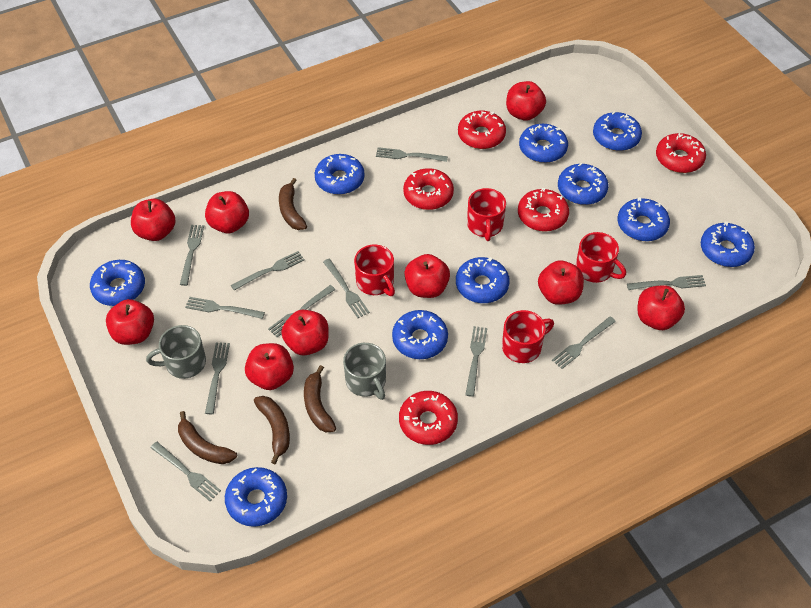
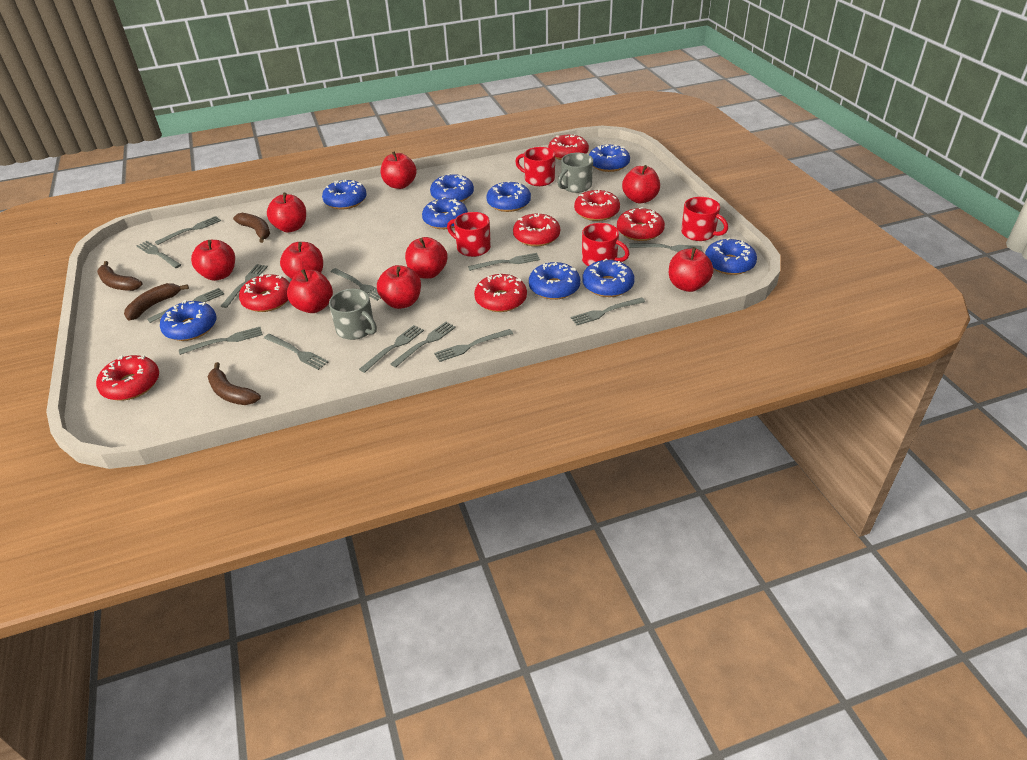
blue donut: 10 -> 9
grey fork: 11 -> 13
red donut: 5 -> 7

